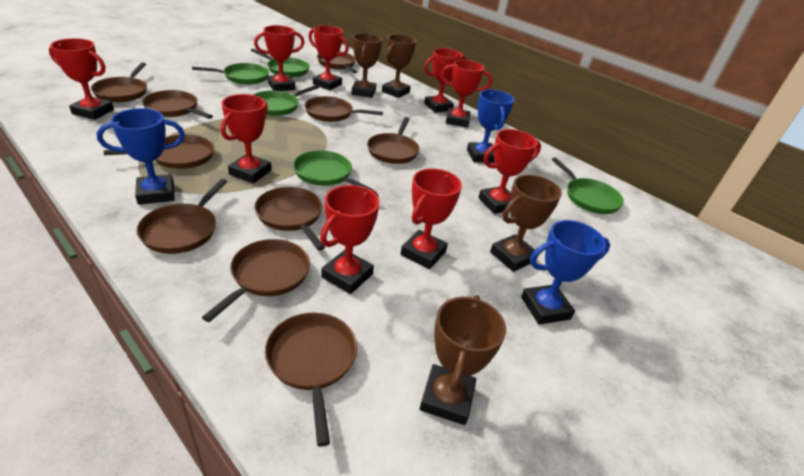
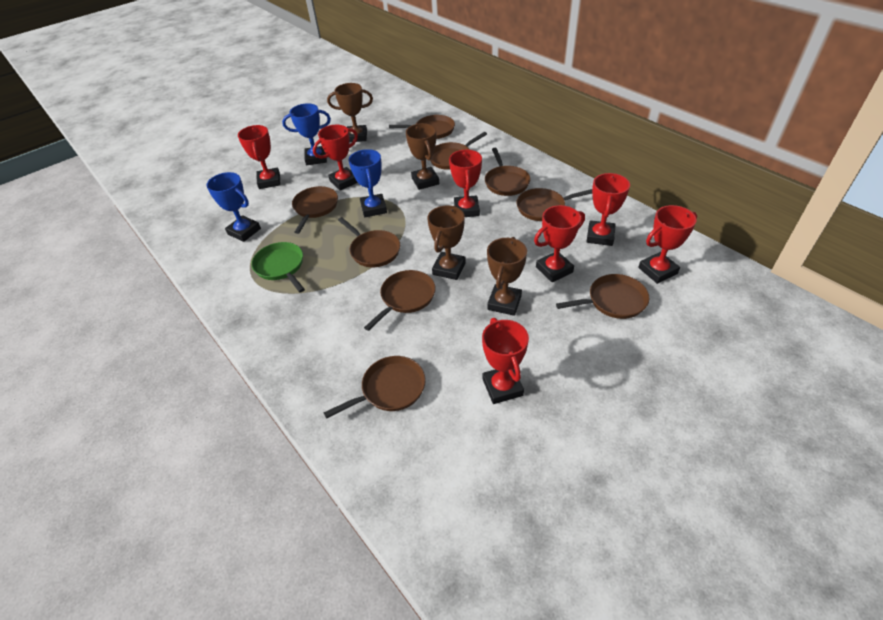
brown pan: 10 -> 9
green pan: 5 -> 1
red trophy: 9 -> 7

